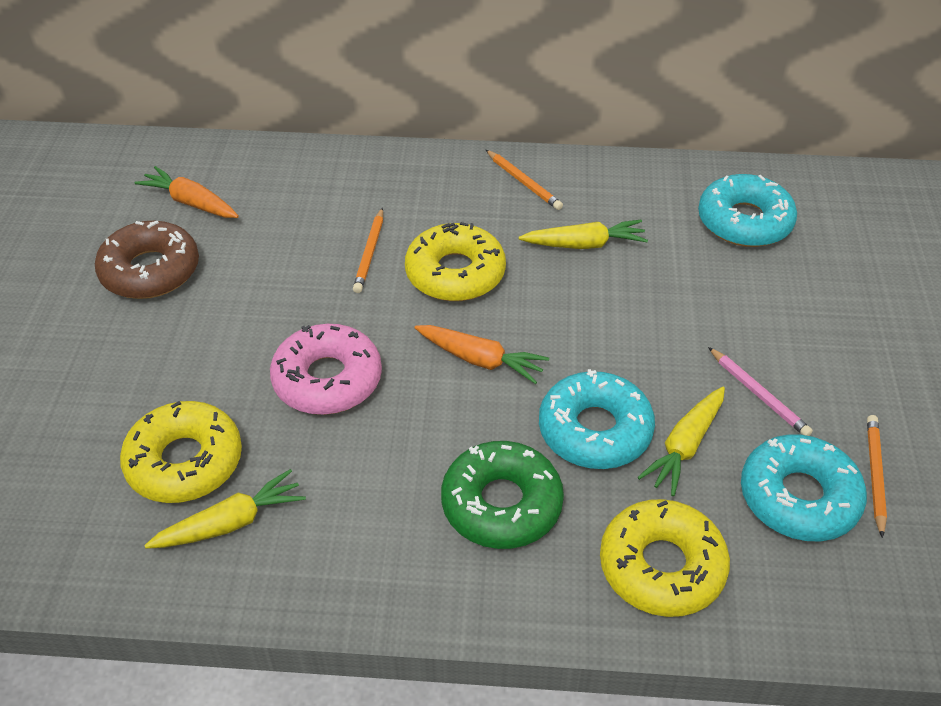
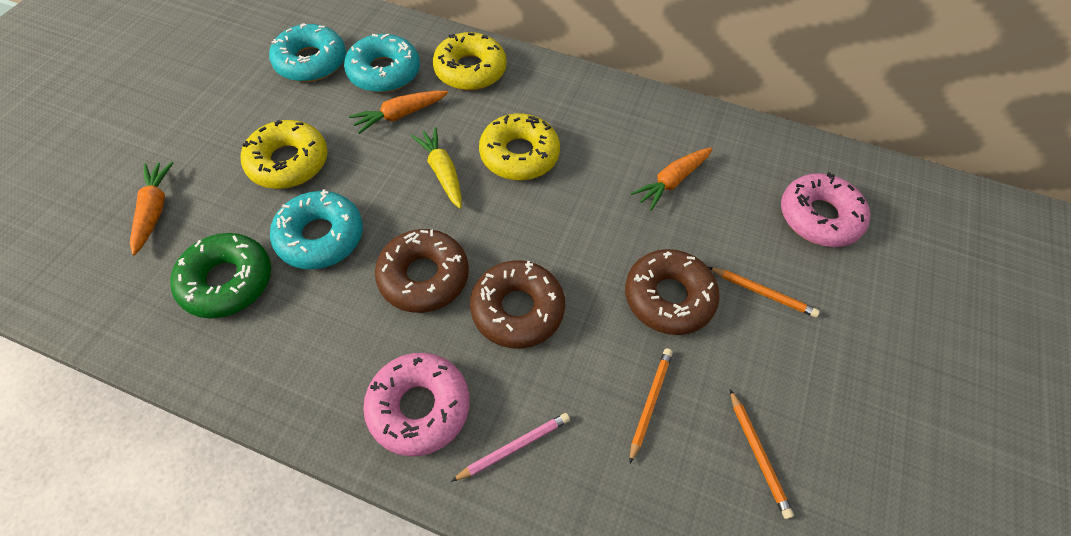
brown donut: 1 -> 3
orange carrot: 2 -> 3
pink donut: 1 -> 2
yellow carrot: 3 -> 1

